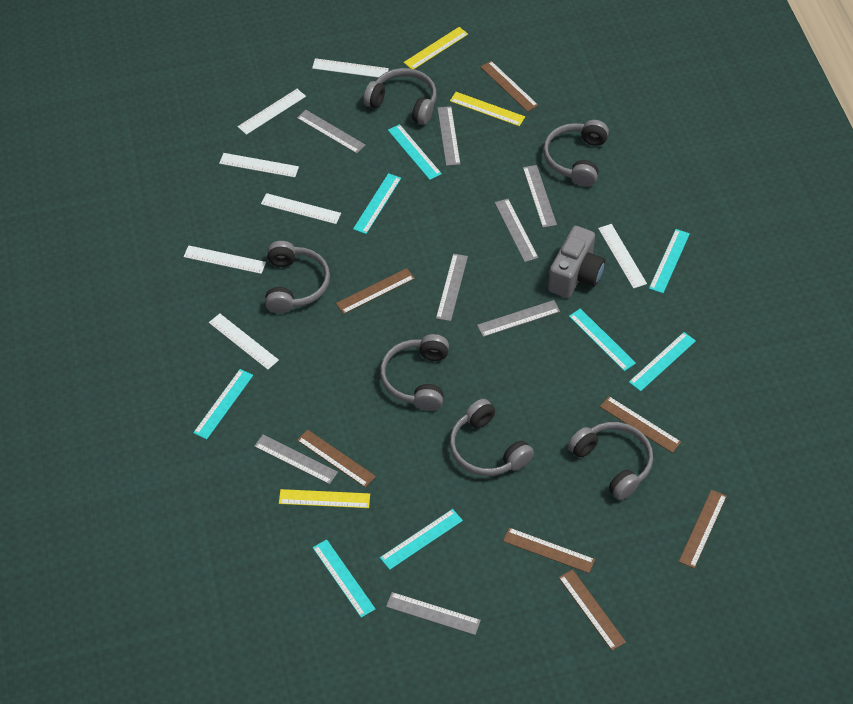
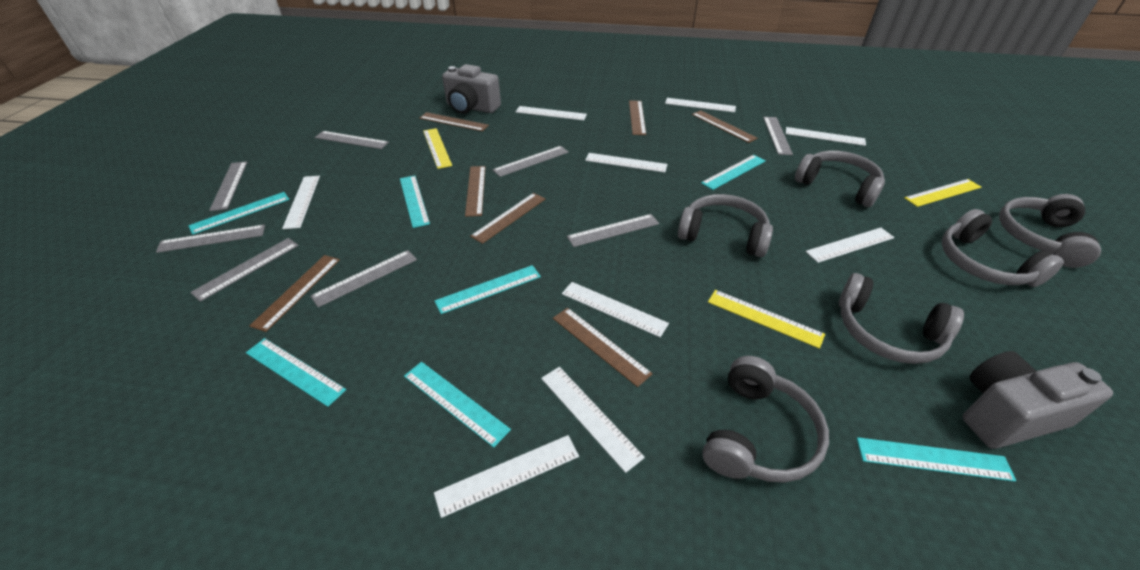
grey camera: 1 -> 2
turquoise ruler: 8 -> 7
white ruler: 7 -> 9

